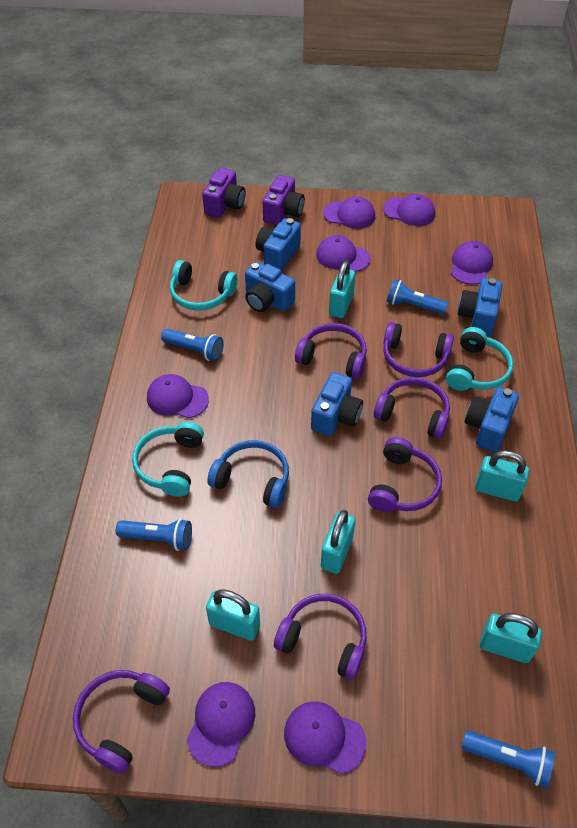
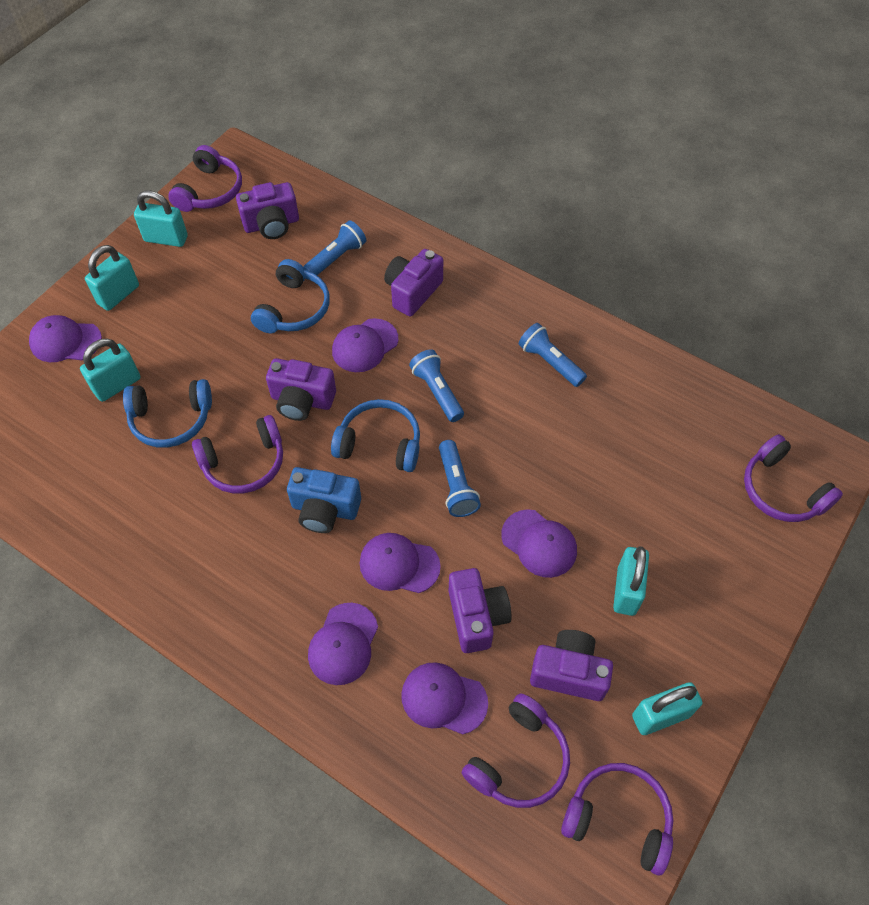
blue camera: 5 -> 1
blue headphones: 1 -> 3
purple camera: 2 -> 5
purple cap: 7 -> 6
purple headphones: 6 -> 5
turquoise headphones: 3 -> 0

